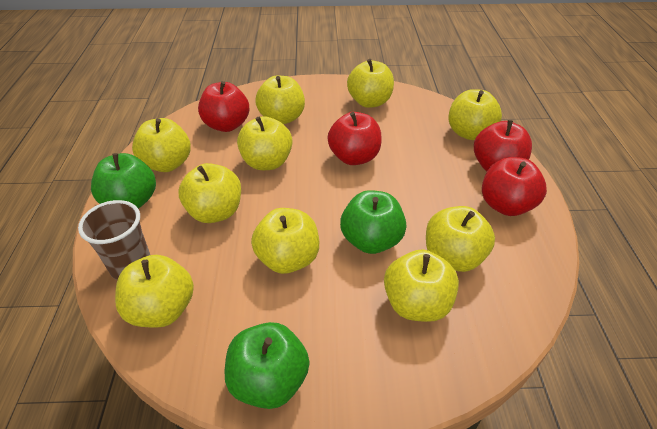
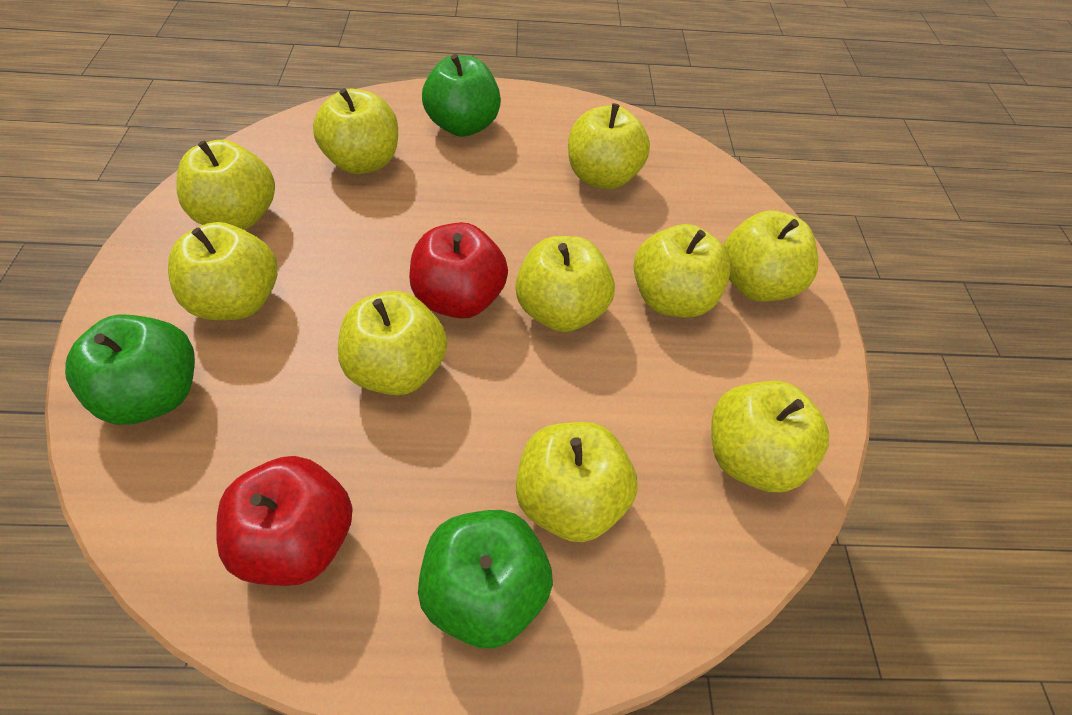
brown cup: 1 -> 0
red apple: 4 -> 2

